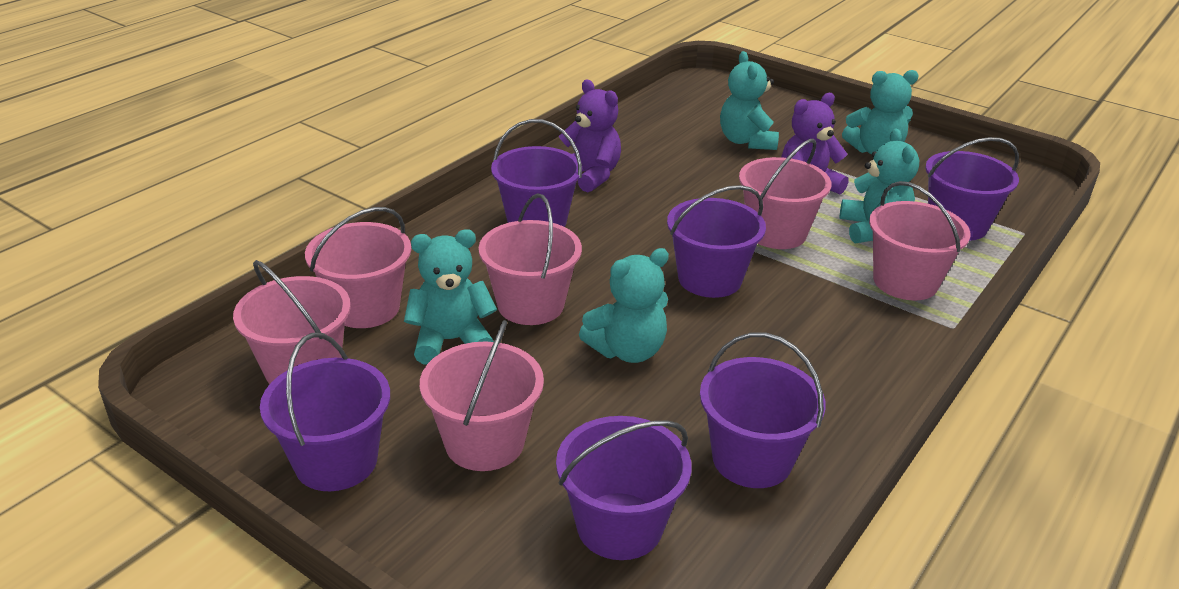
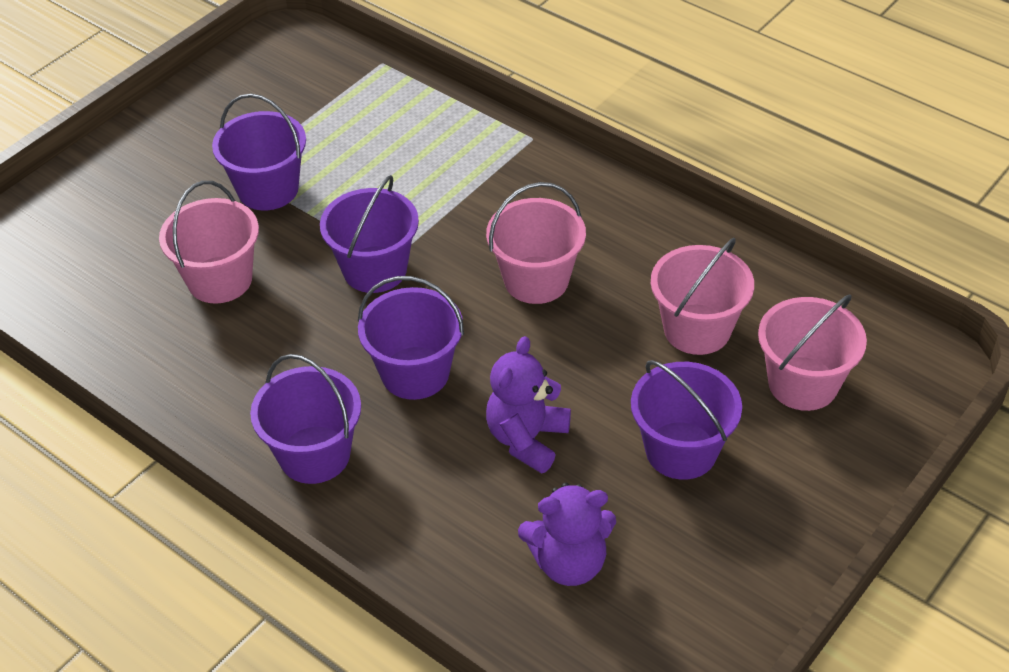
pink bucket: 6 -> 4
purple bucket: 6 -> 5
turquoise teddy bear: 5 -> 0

